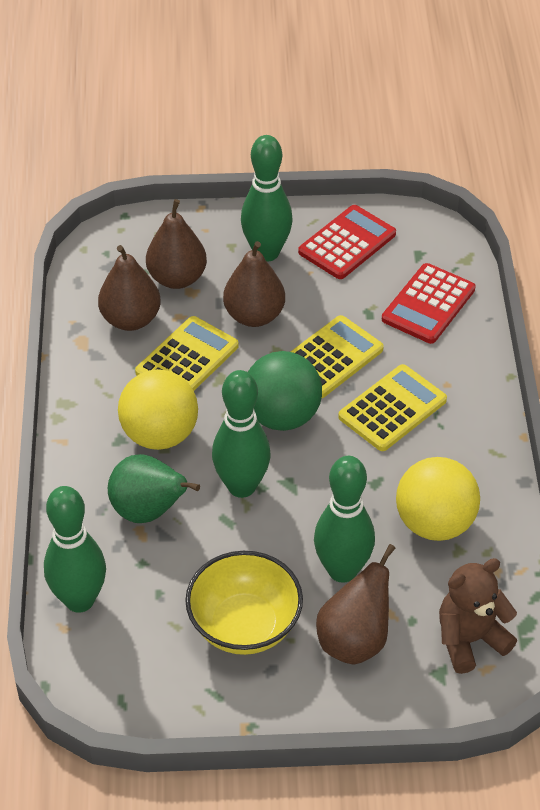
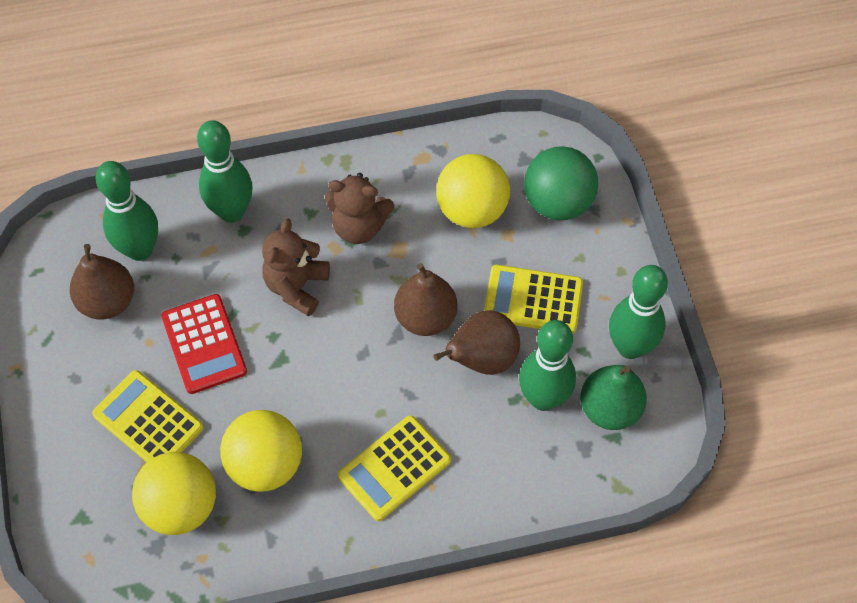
brown pear: 4 -> 3
brown teddy bear: 1 -> 2
red calculator: 2 -> 1
yellow ball: 2 -> 3
yellow bowl: 1 -> 0

